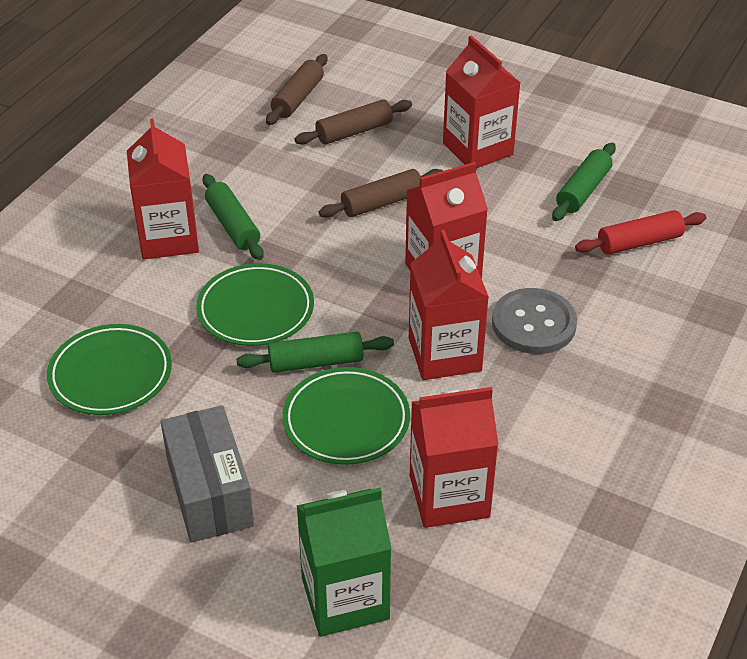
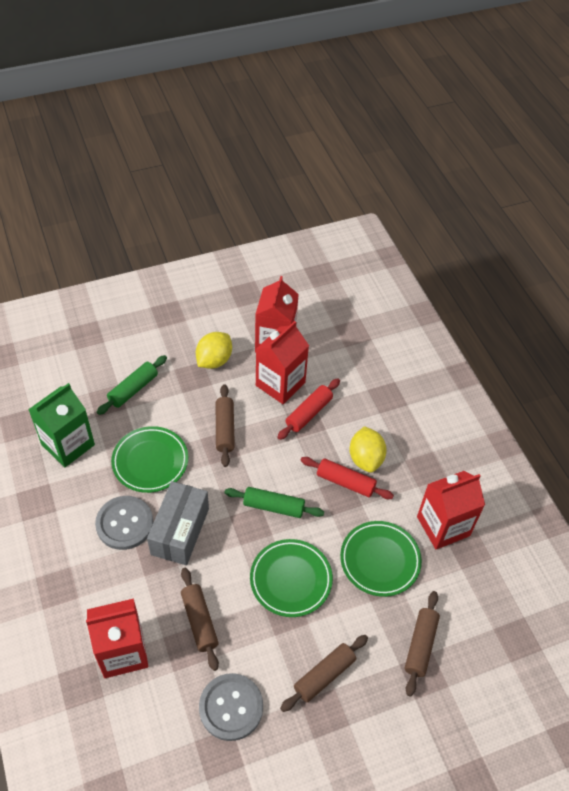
brown rolling pin: 3 -> 4
green rolling pin: 3 -> 2
grey button: 1 -> 2
red carton: 5 -> 4
red rolling pin: 1 -> 2
yellow lemon: 0 -> 2

